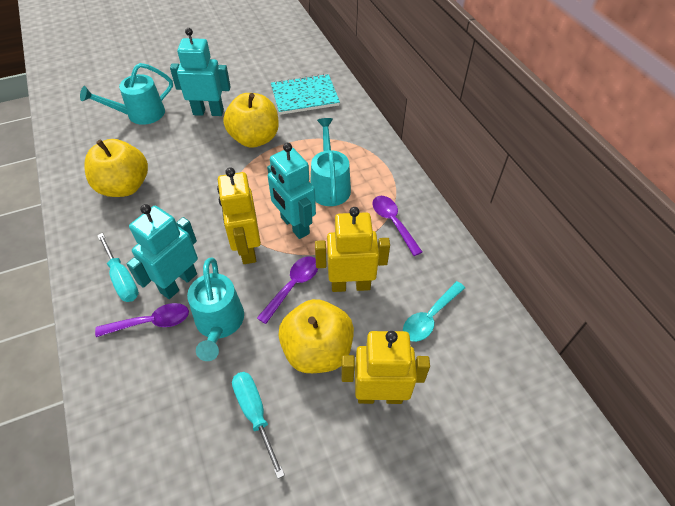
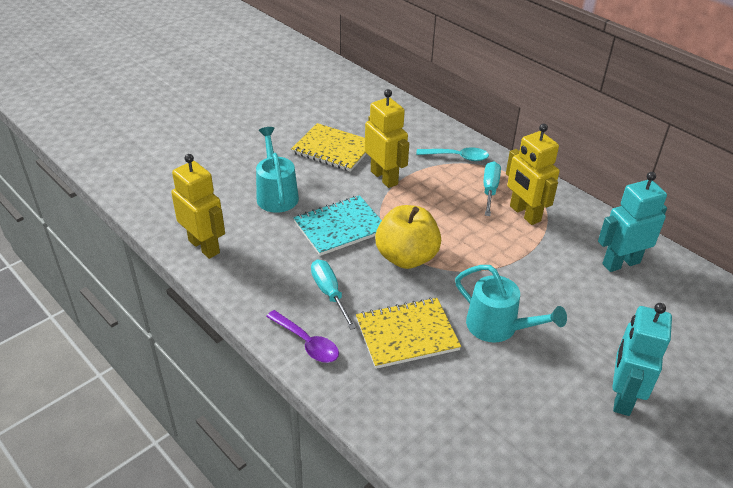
purple spoon: 3 -> 1
turquoise robot: 3 -> 2
turquoise watering can: 3 -> 2
yellow apple: 3 -> 1
yellow notebook: 0 -> 2

